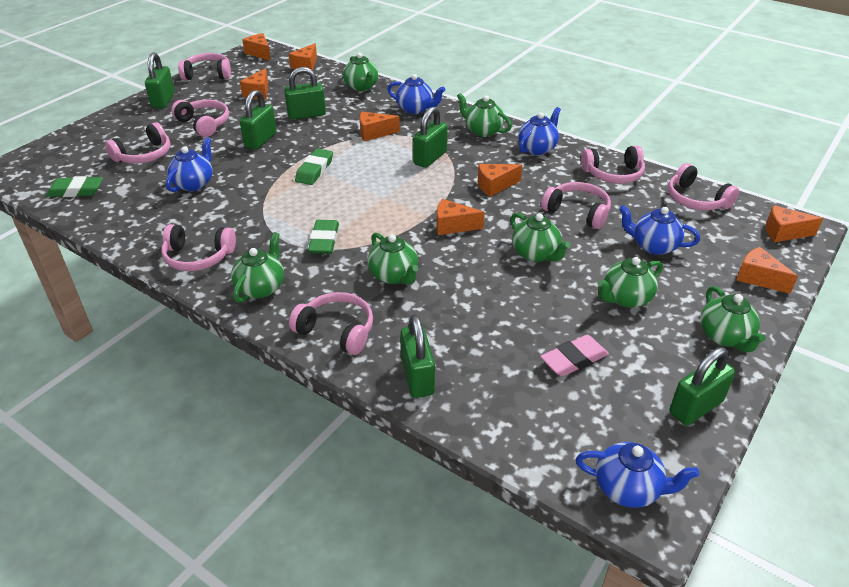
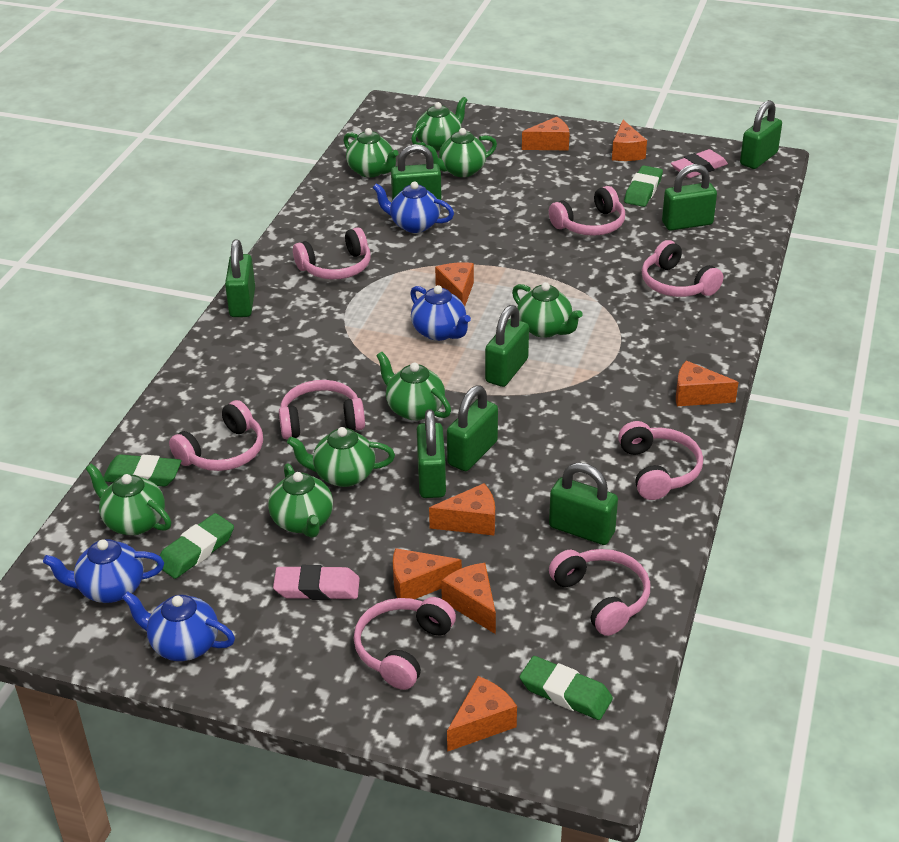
blue teapot: 5 -> 4
green eraser: 3 -> 4
green padlock: 6 -> 8
green teapot: 7 -> 8
pink eraser: 1 -> 2

